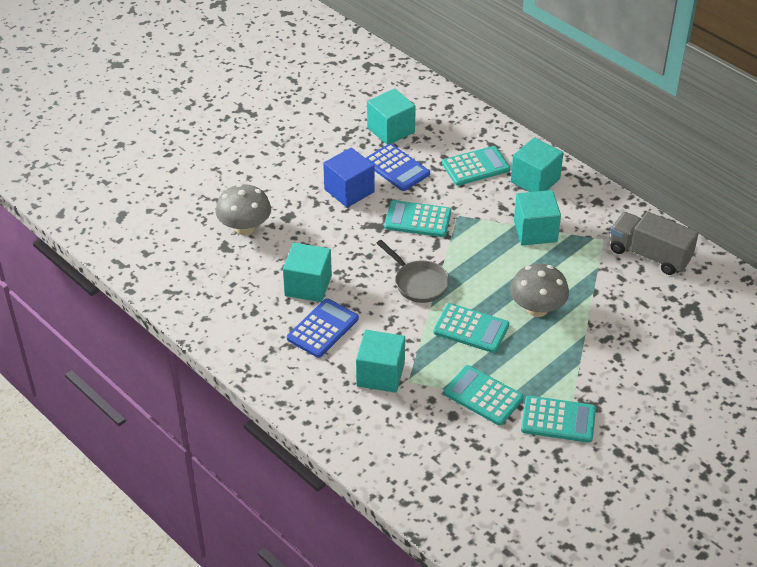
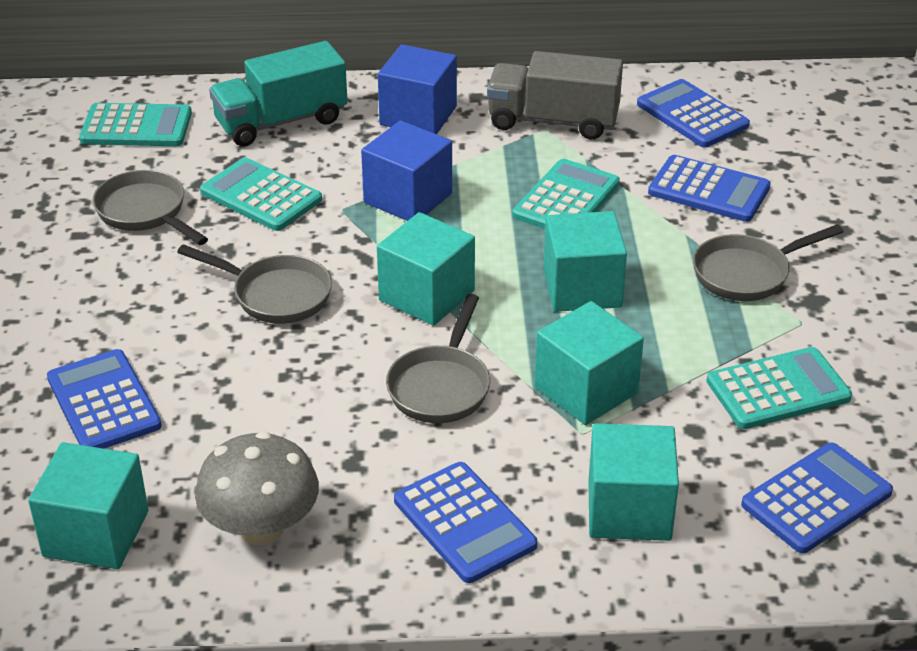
blue calculator: 2 -> 5
blue cube: 1 -> 2
grey mushroom: 2 -> 1
grey pan: 1 -> 4
turquoise calculator: 5 -> 4
turquoise truck: 0 -> 1

